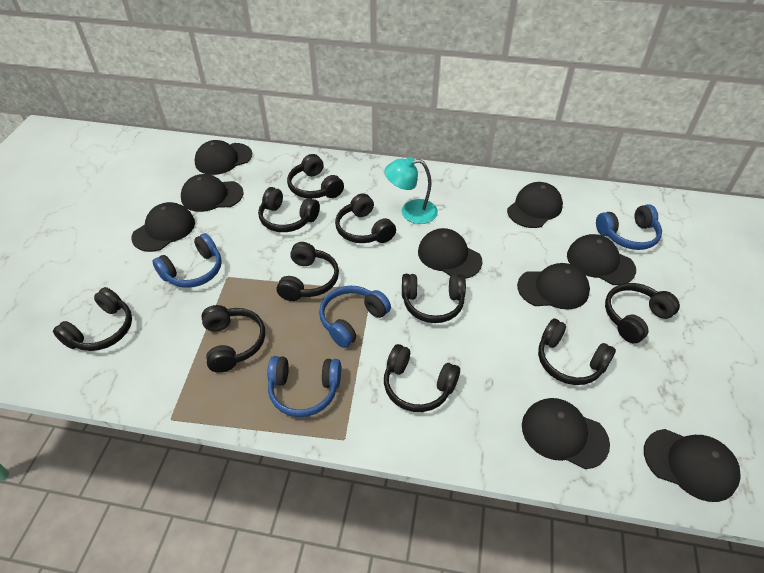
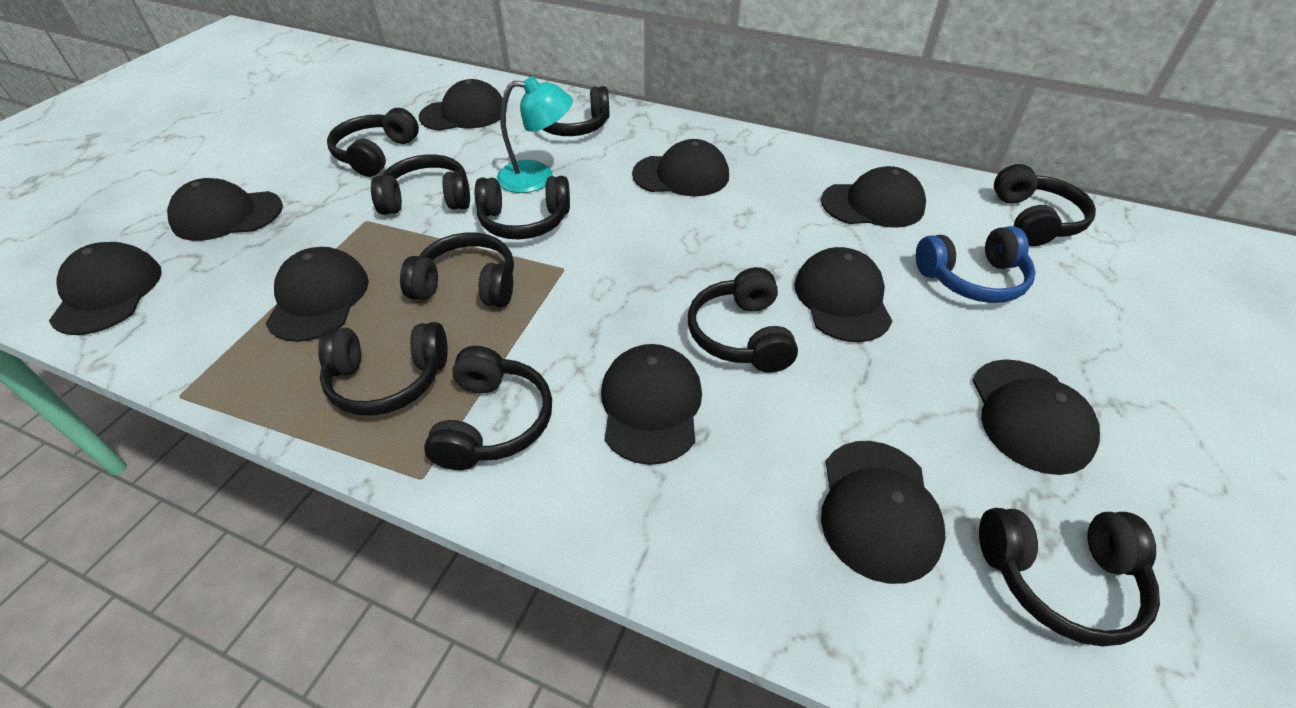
black cap: 9 -> 10
blue headphones: 4 -> 1

